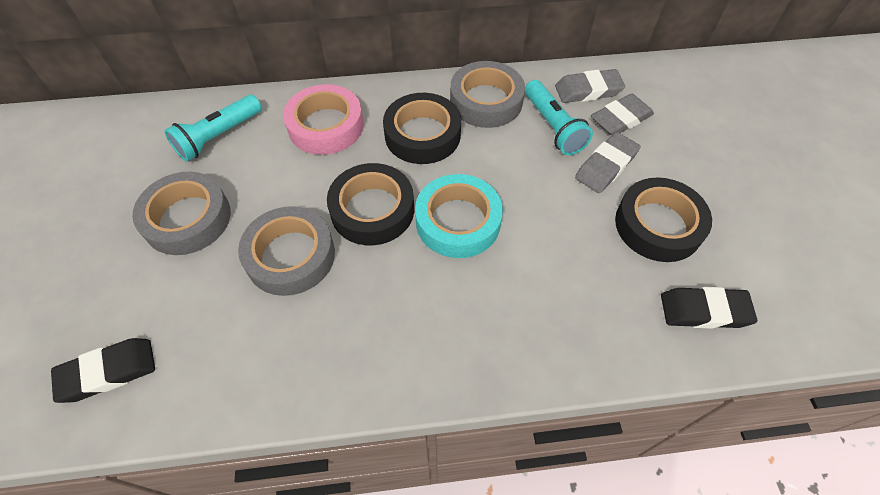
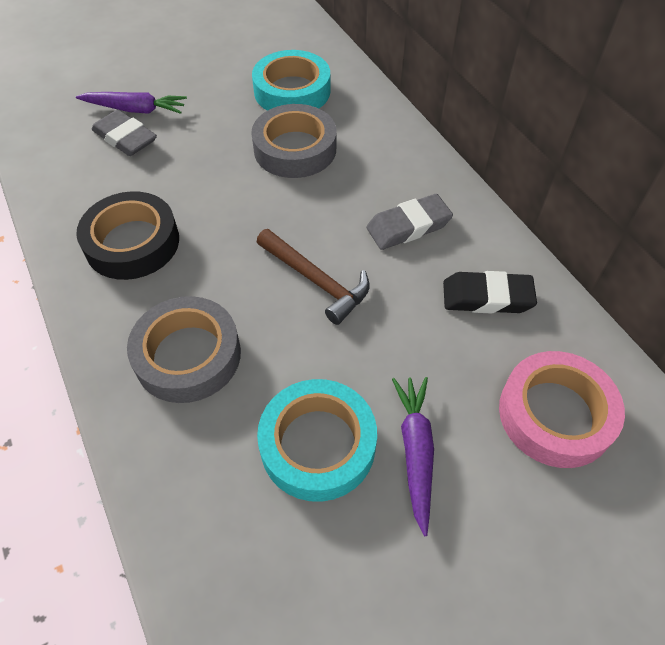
black eraser: 2 -> 1
black tape: 3 -> 1
brown hammer: 0 -> 1
grey eraser: 3 -> 2
grey tape: 3 -> 2
purple carrot: 0 -> 2
turquoise flashlight: 2 -> 0
turquoise tape: 1 -> 2

